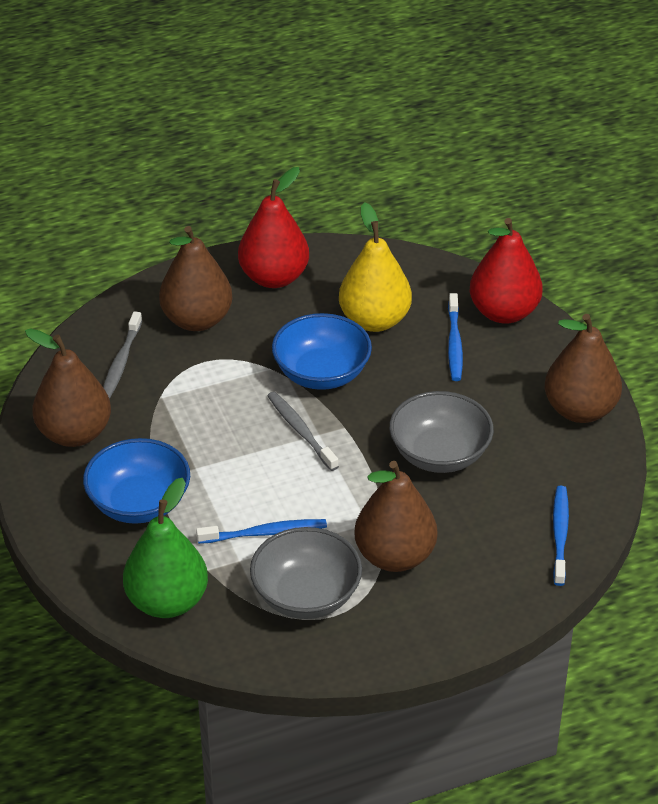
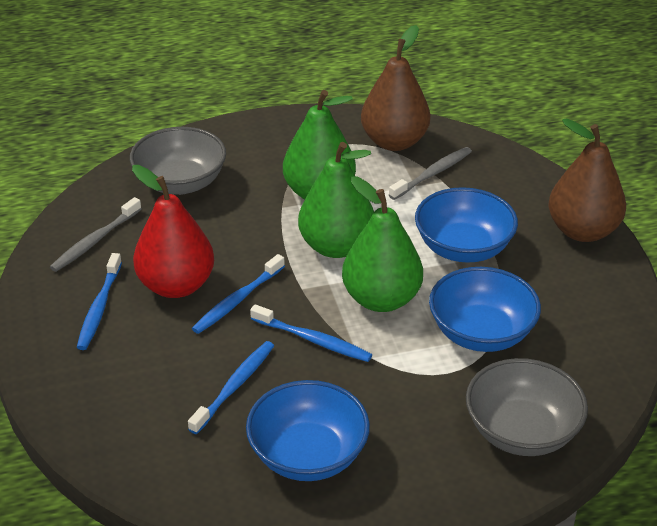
blue bowl: 2 -> 3
blue toothbrush: 3 -> 4
brown pear: 4 -> 2
green pear: 1 -> 3
red pear: 2 -> 1
yellow pear: 1 -> 0

